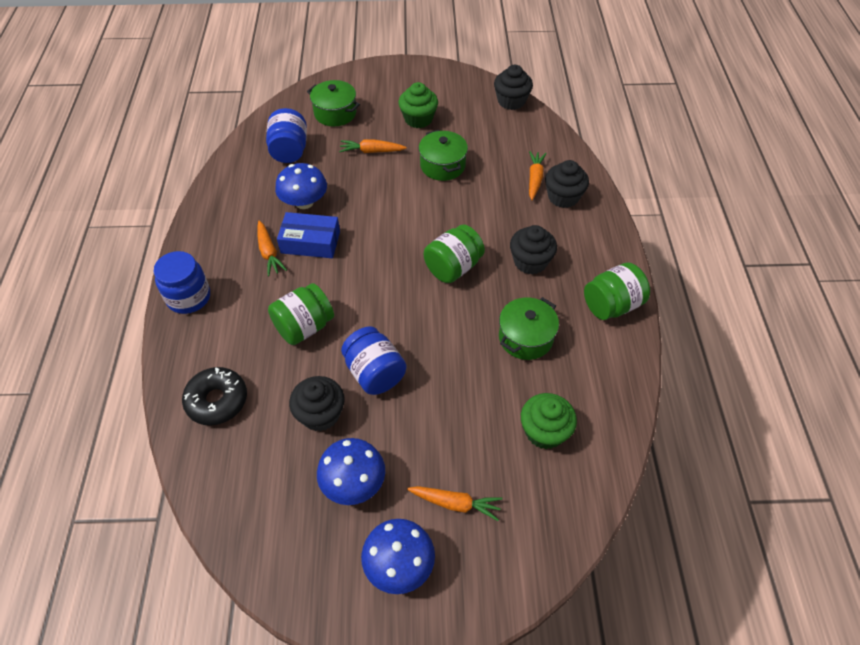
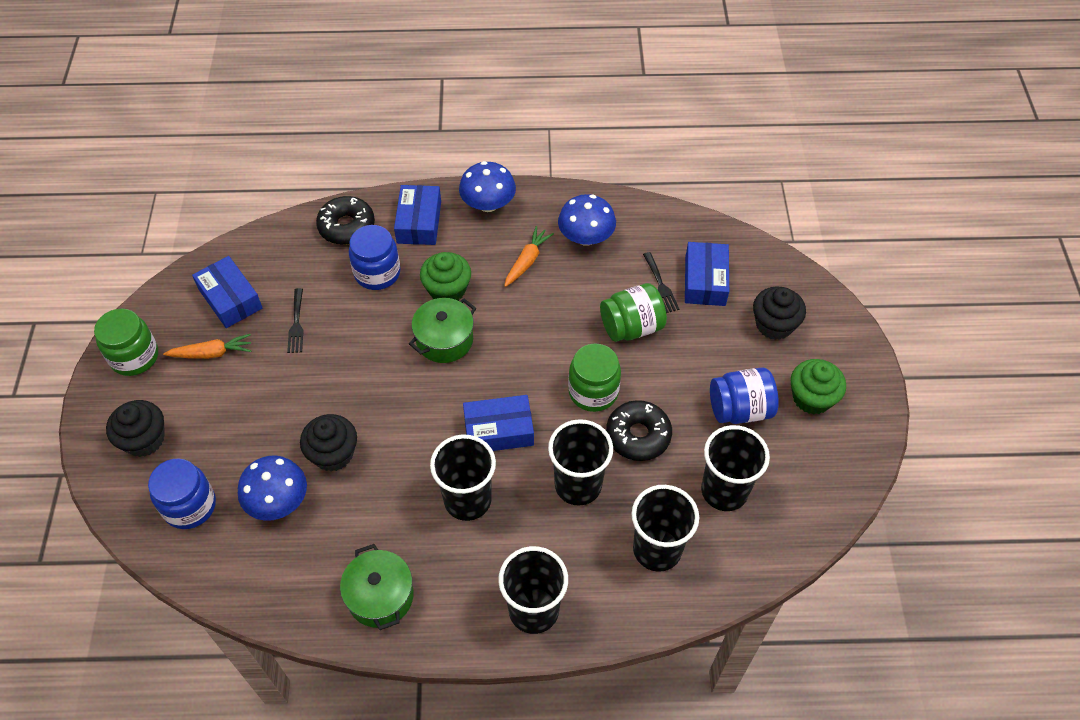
black cup: 0 -> 5
black cupcake: 4 -> 3
black donut: 1 -> 2
black fork: 0 -> 2
blue box: 1 -> 4
green pot: 3 -> 2
orange carrot: 4 -> 2

